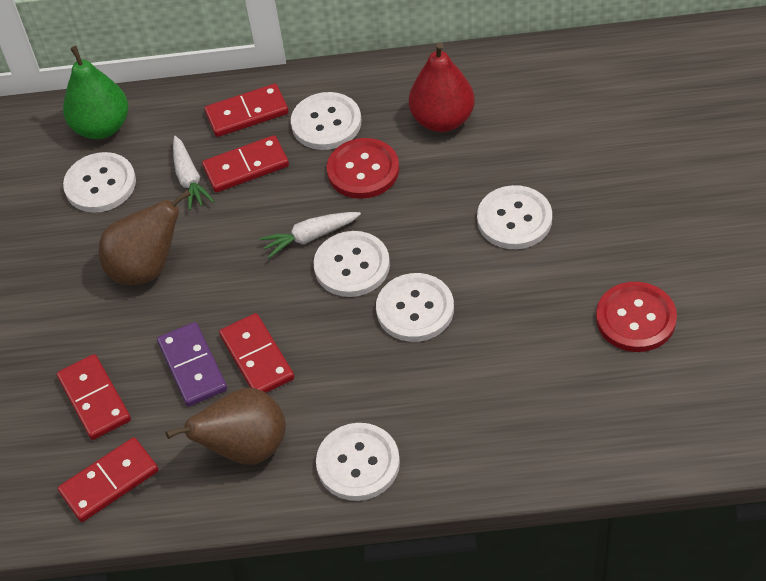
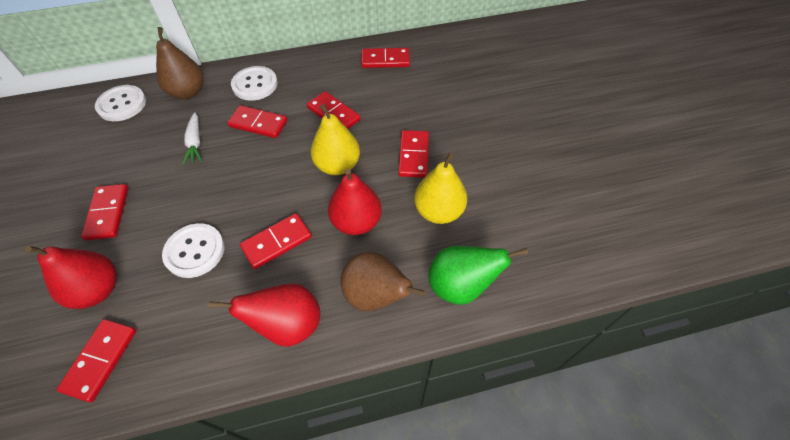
purple domino: 1 -> 0
red button: 2 -> 0
red domino: 5 -> 7
red pear: 1 -> 3
white button: 6 -> 3
white carrot: 2 -> 1
yellow pear: 0 -> 2

